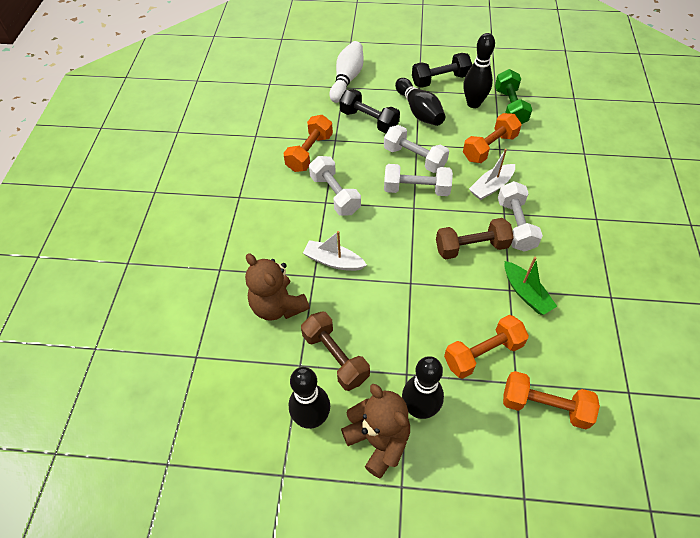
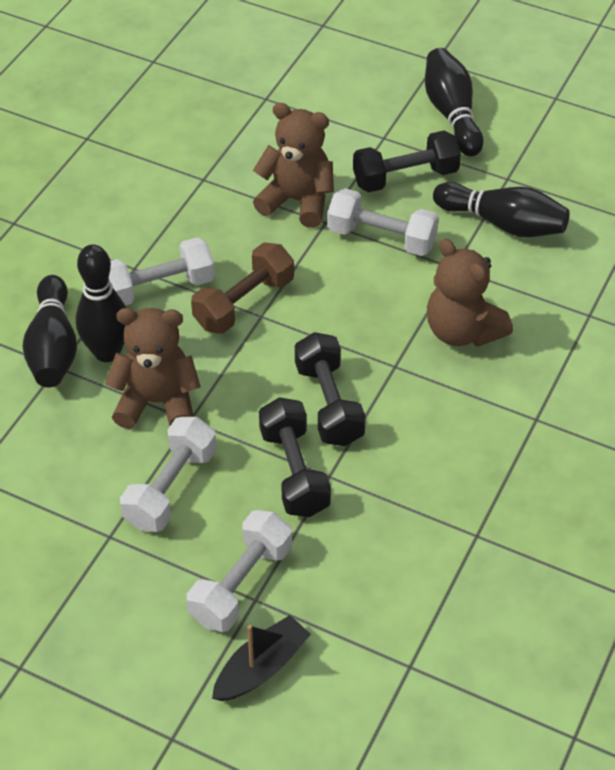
black boat: 0 -> 1
black dumbbell: 2 -> 3
brown dumbbell: 2 -> 1
brown teddy bear: 2 -> 3
green boat: 1 -> 0
green dumbbell: 1 -> 0
orange dumbbell: 4 -> 0
white boat: 2 -> 0
white bowling pin: 1 -> 0

